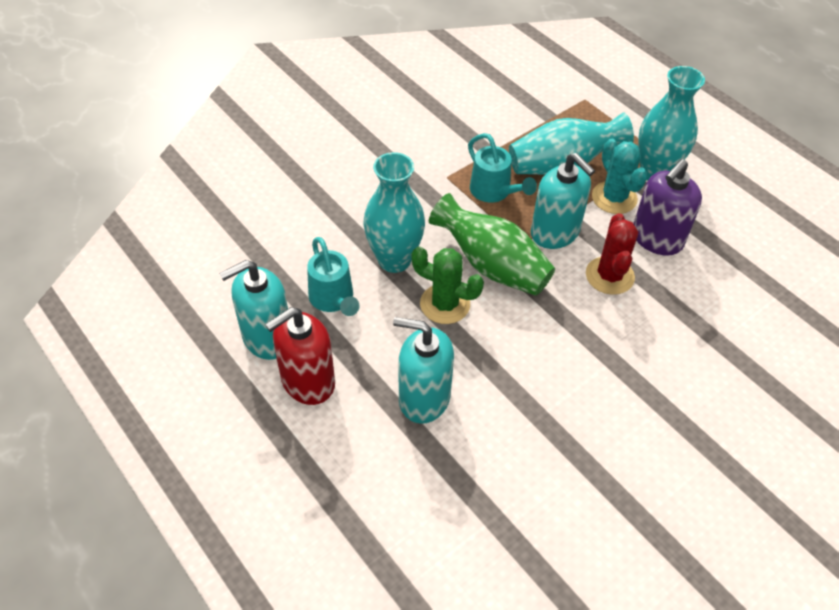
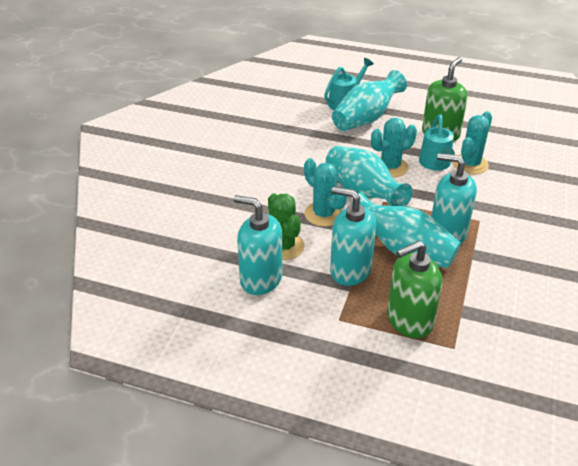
green soap dispenser: 0 -> 2
green vase: 1 -> 0
purple soap dispenser: 1 -> 0
red cactus: 1 -> 0
red soap dispenser: 1 -> 0
turquoise cactus: 1 -> 3

